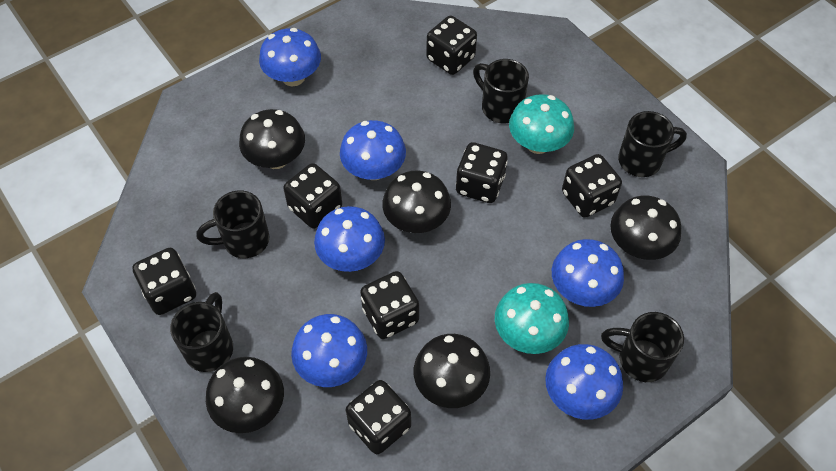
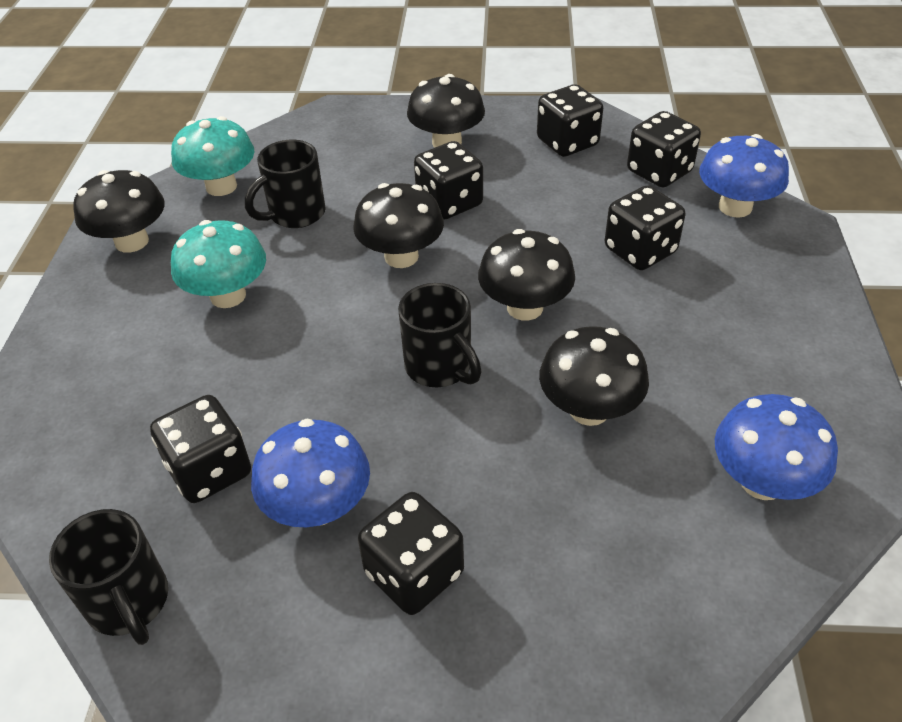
black dice: 7 -> 6
black mug: 5 -> 3
blue mushroom: 6 -> 3

